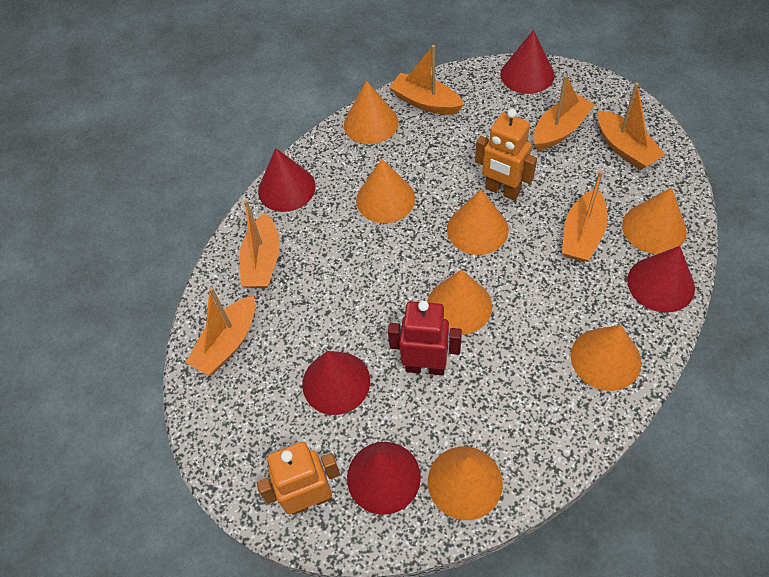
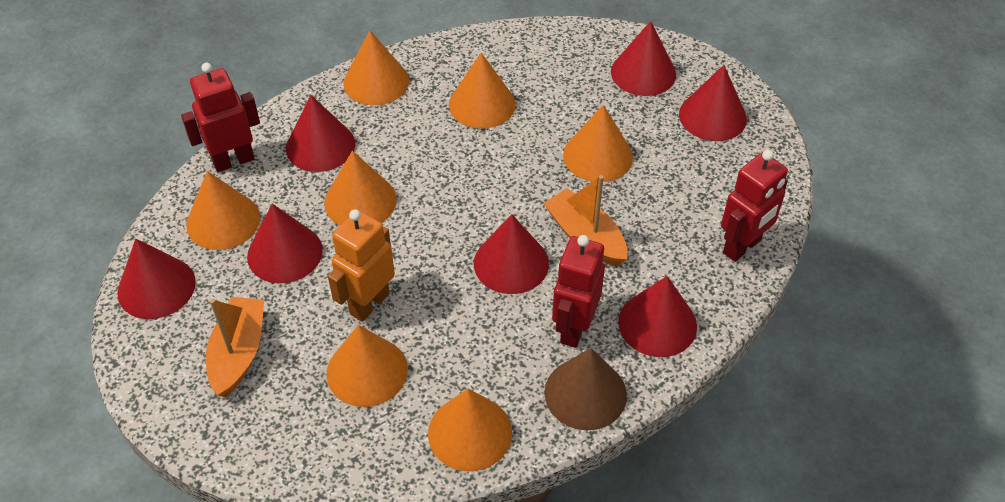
brown cone: 0 -> 1
orange boat: 6 -> 2
orange robot: 2 -> 1
red cone: 5 -> 7
red robot: 1 -> 3

